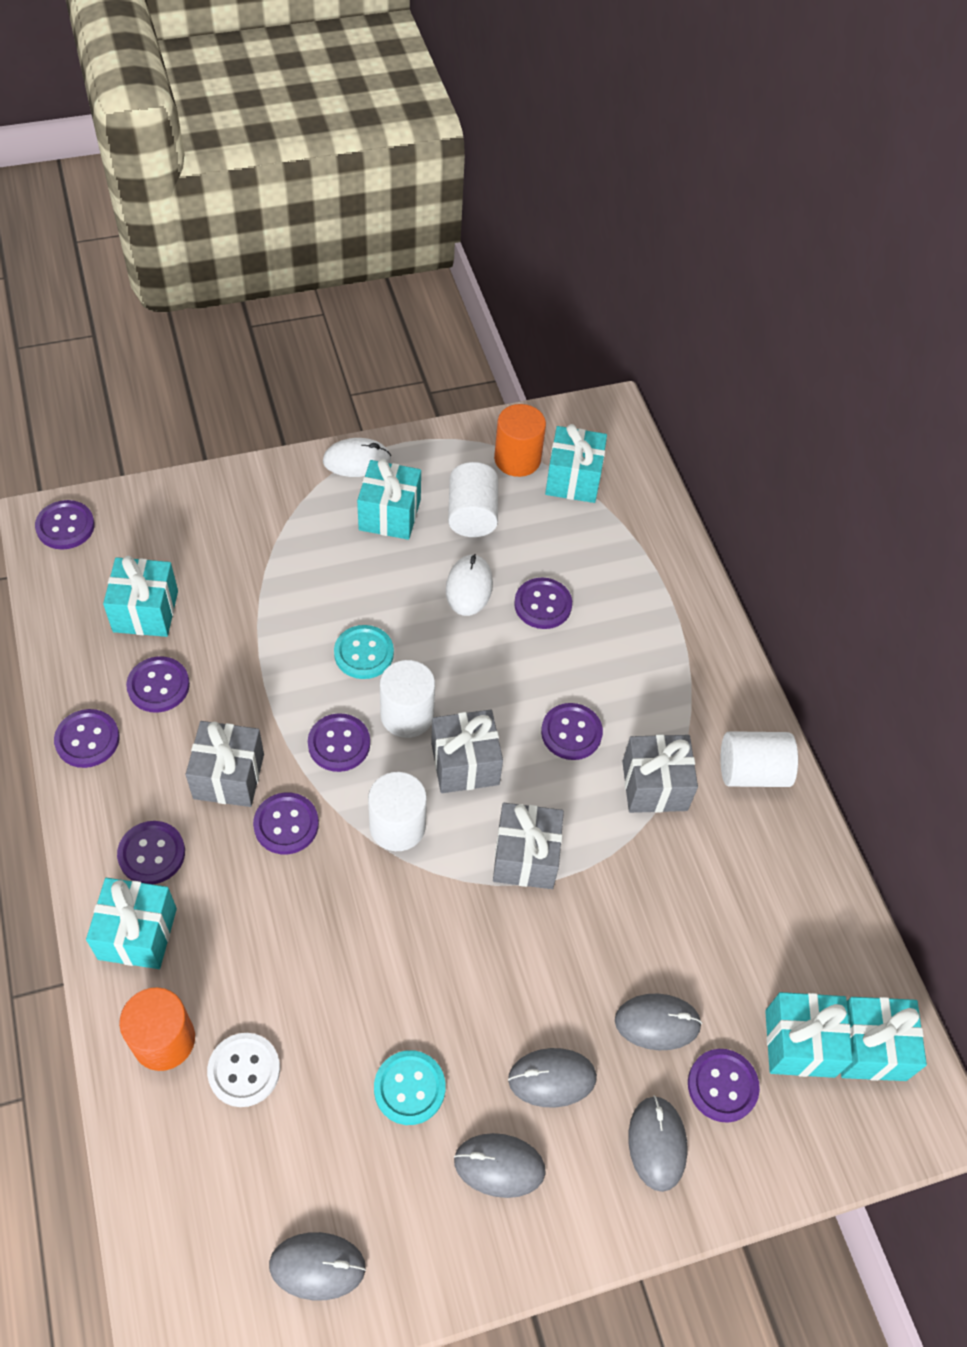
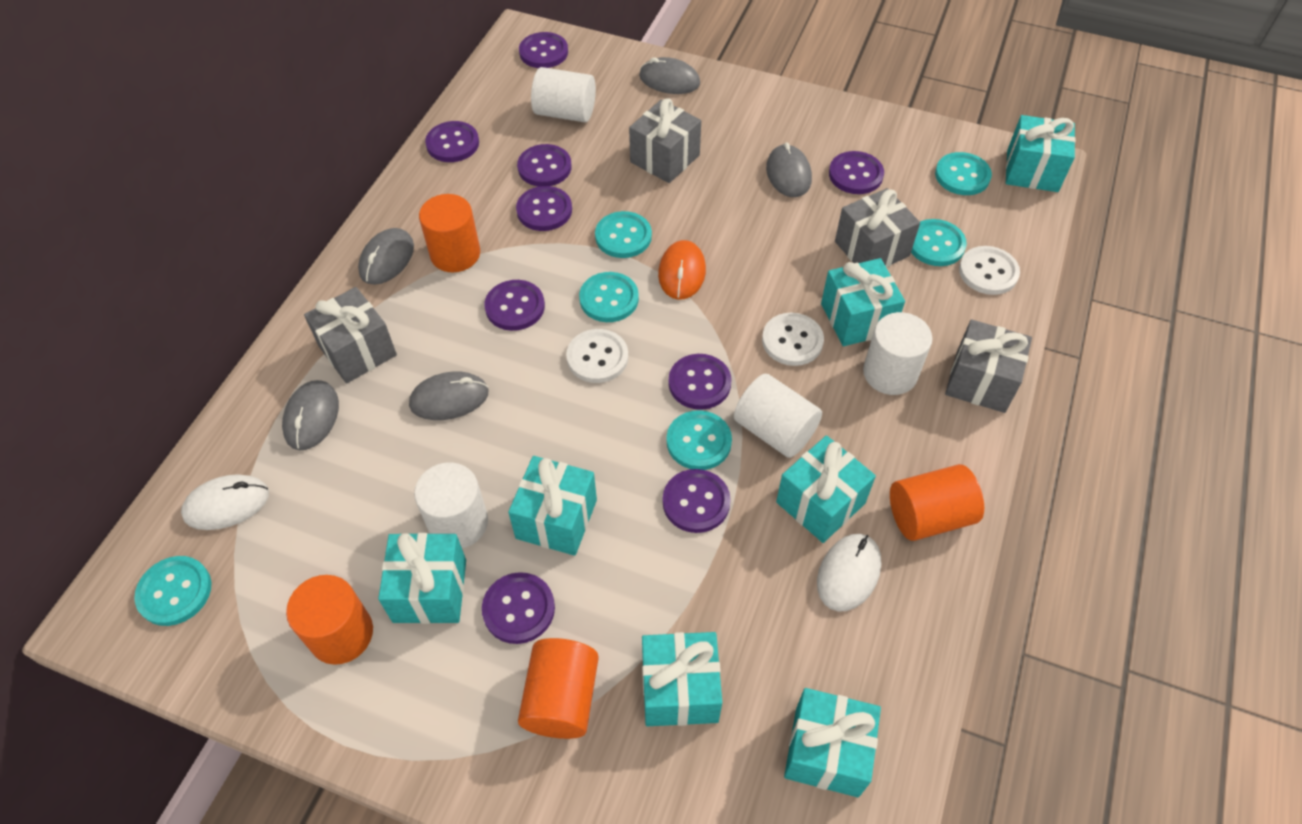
orange cylinder: 2 -> 4
orange mouse: 0 -> 1
turquoise button: 2 -> 6
turquoise gift: 6 -> 7
white button: 1 -> 3

